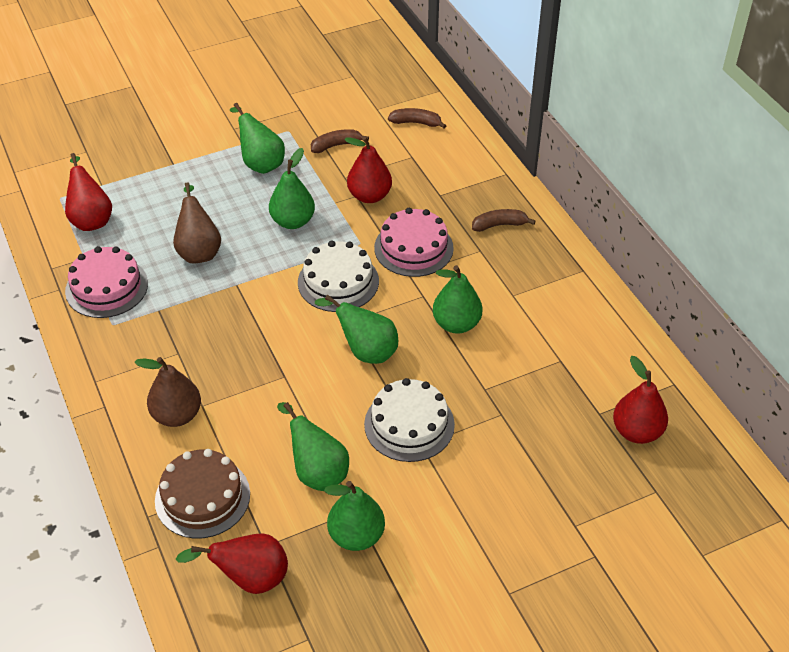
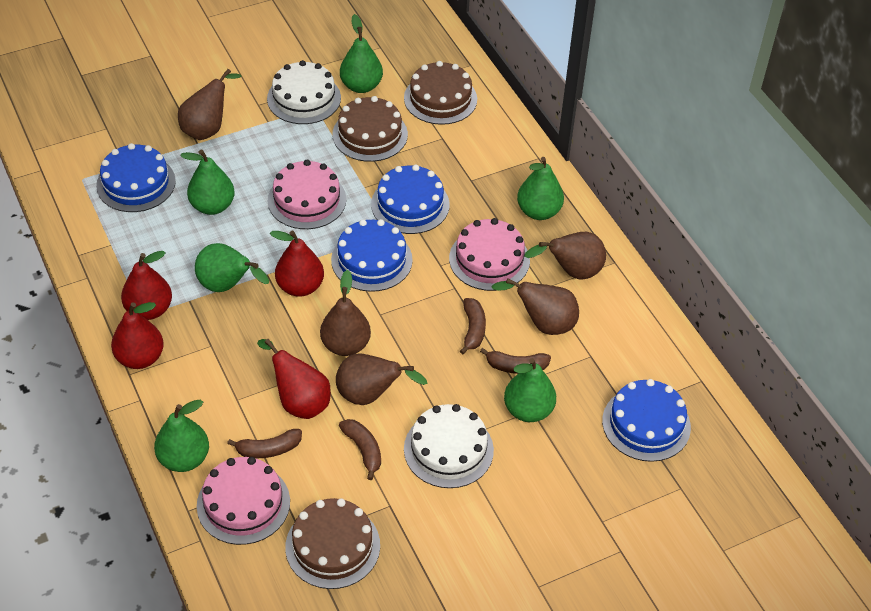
blue cake: 0 -> 4
brown banana: 3 -> 4
brown cake: 1 -> 3
brown pear: 2 -> 5
pink cake: 2 -> 3

